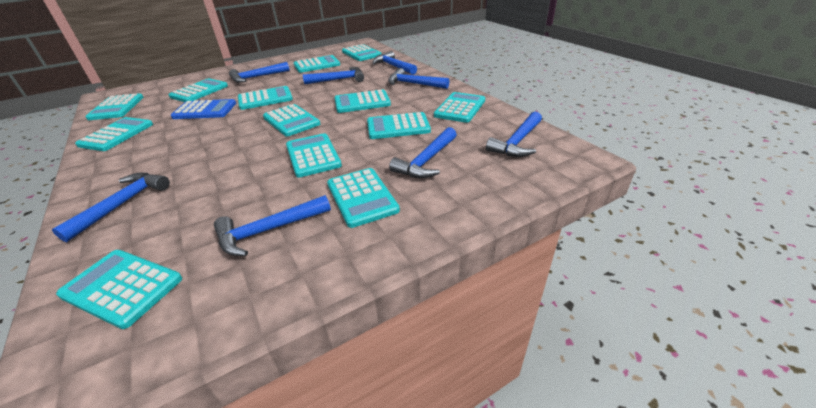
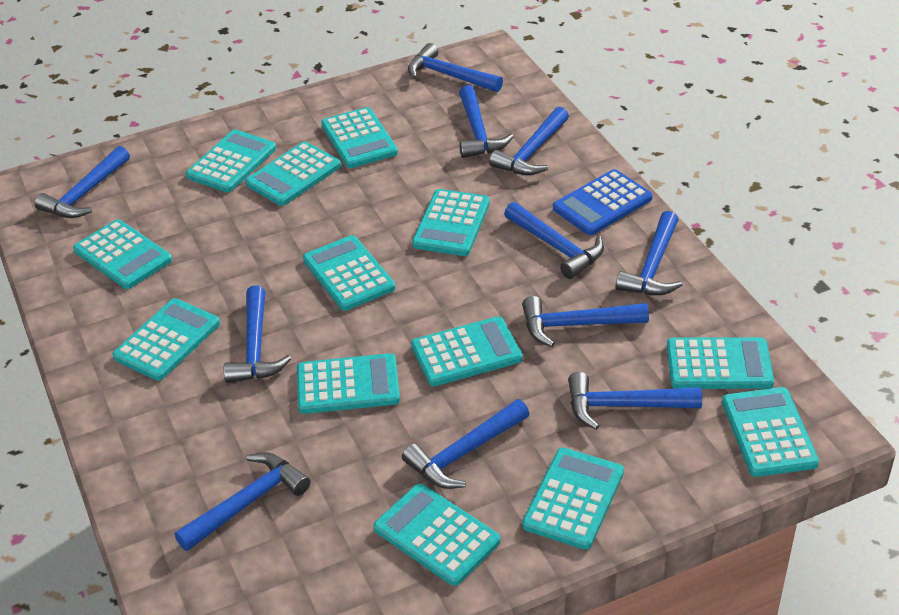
blue hammer: 8 -> 11

